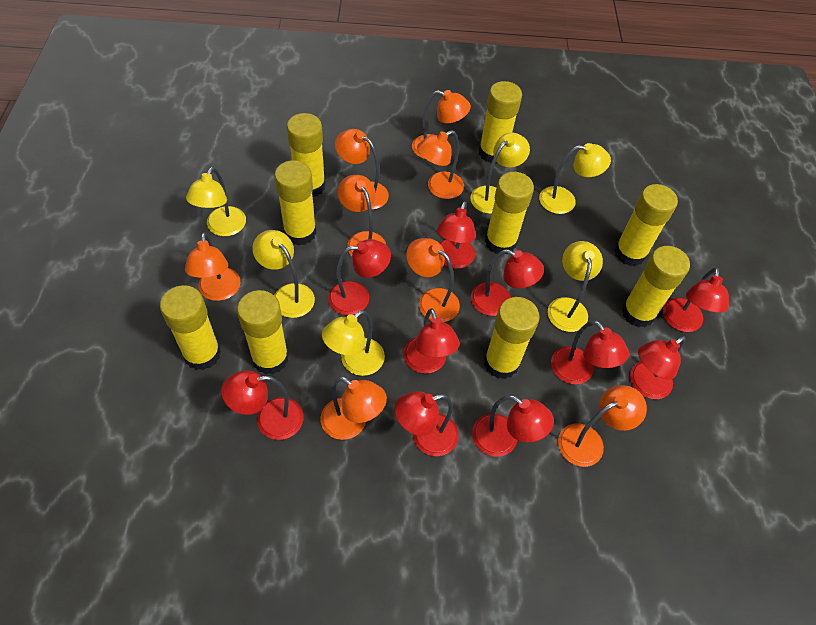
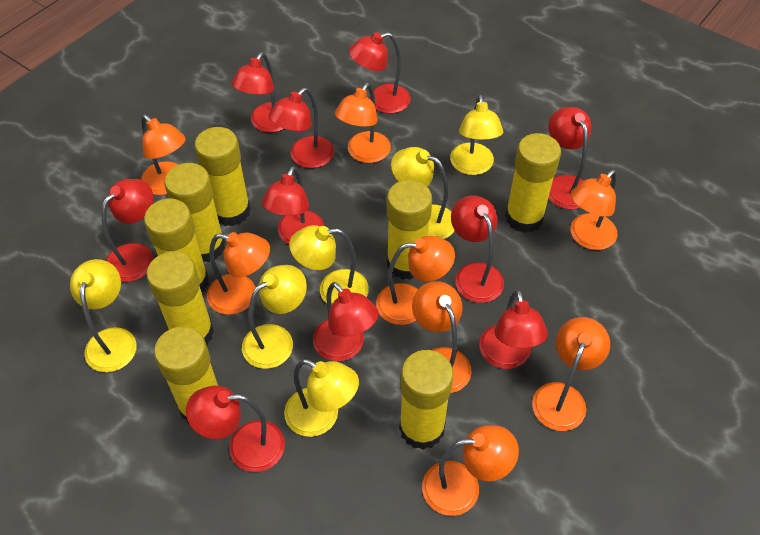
yellow glue stick: 9 -> 8

